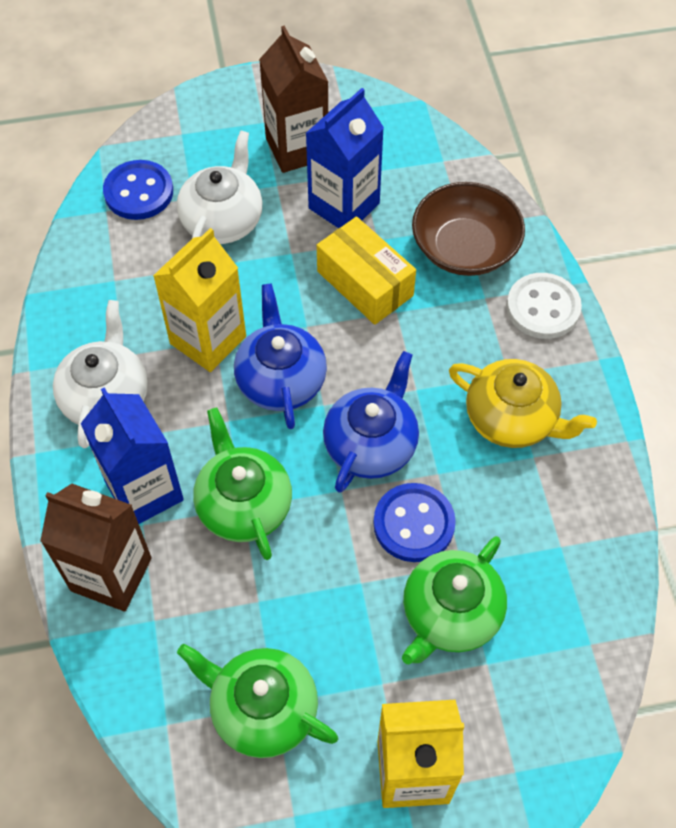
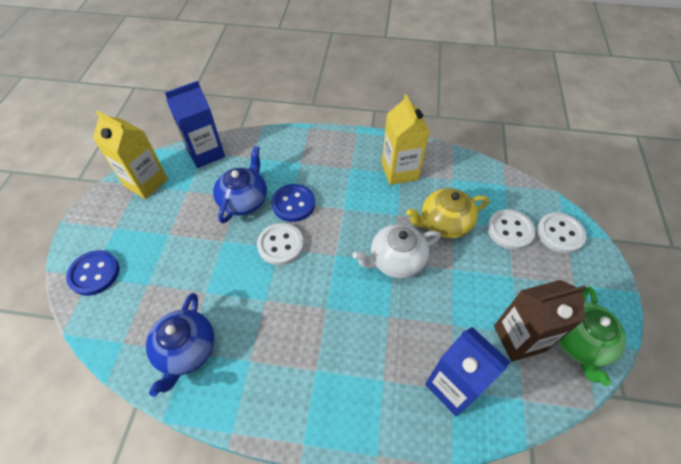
brown bowl: 1 -> 0
brown carton: 2 -> 1
green teapot: 3 -> 1
white button: 1 -> 3
white teapot: 2 -> 1
yellow box: 1 -> 0

